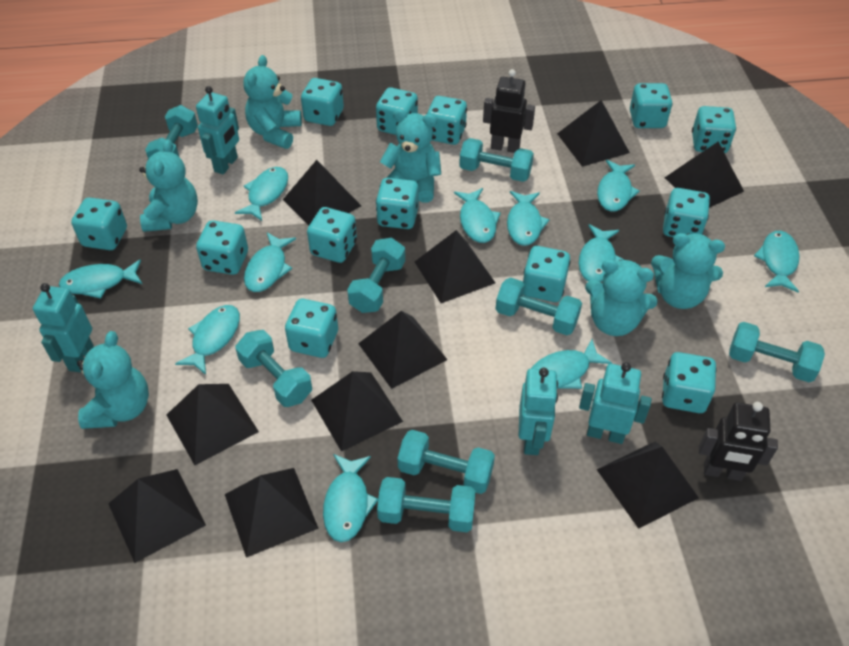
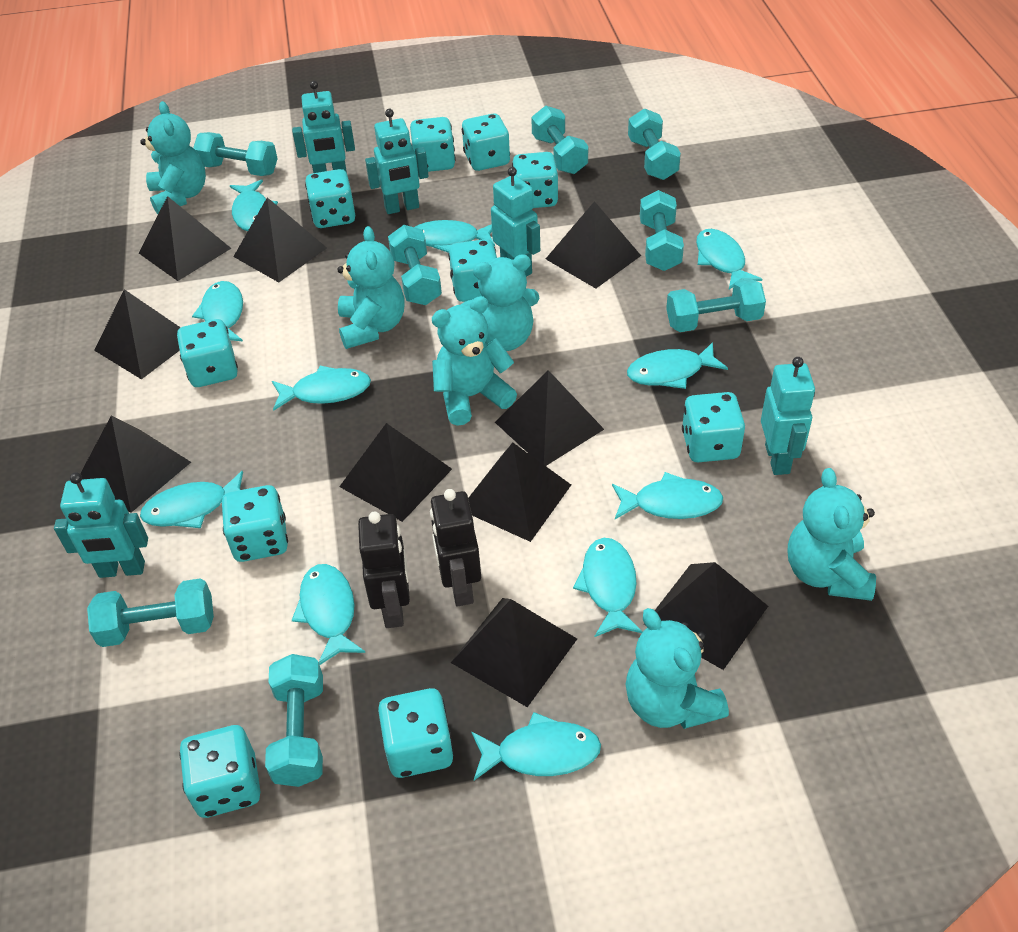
turquoise dice: 13 -> 10
turquoise robot: 4 -> 5

